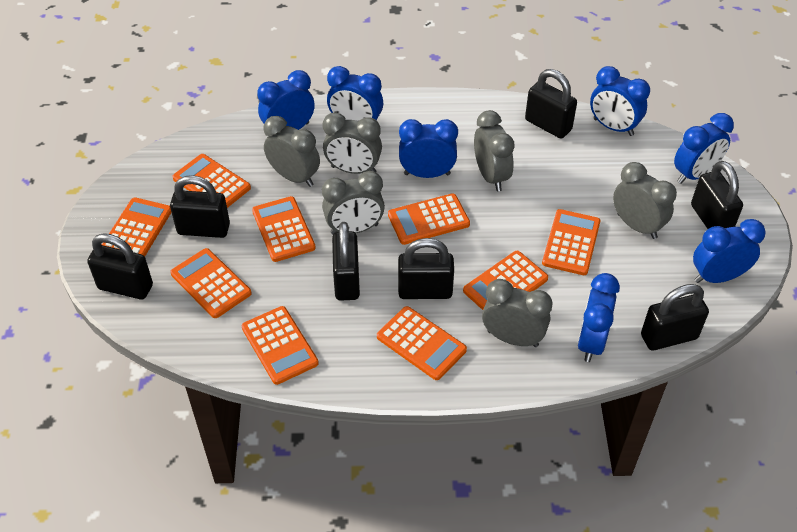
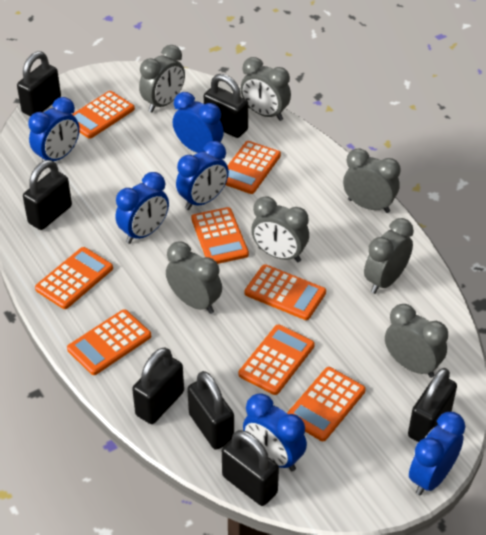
blue clock: 7 -> 6
grey clock: 6 -> 7
orange calculator: 9 -> 8

